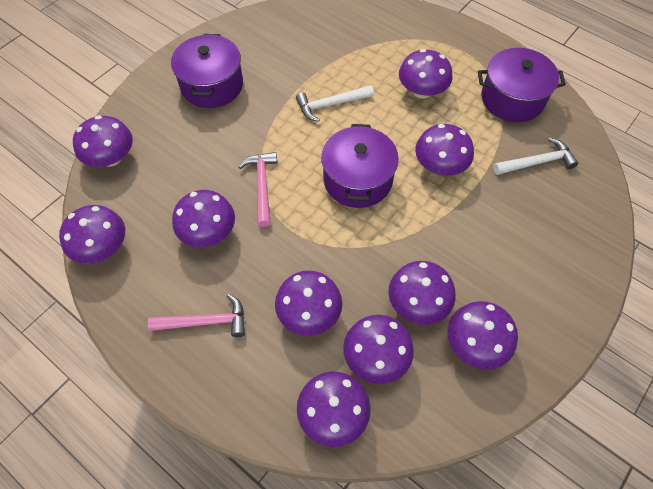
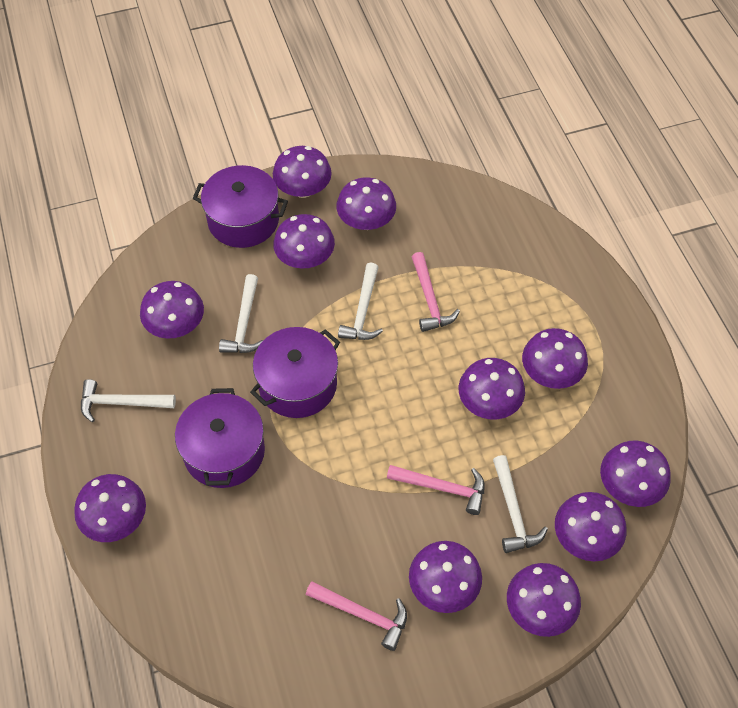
pink hammer: 2 -> 3
purple mushroom: 10 -> 11
white hammer: 2 -> 4

